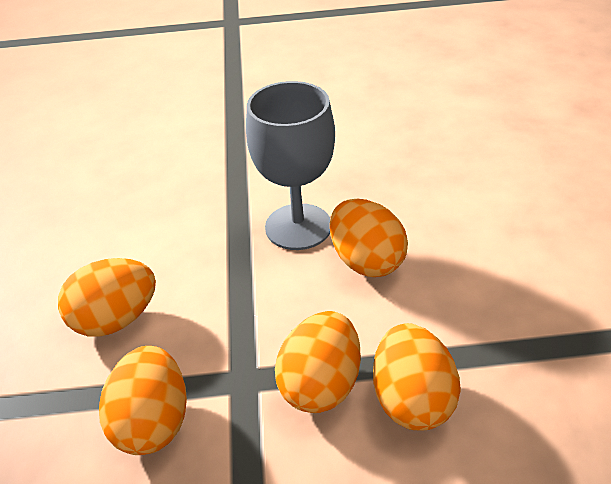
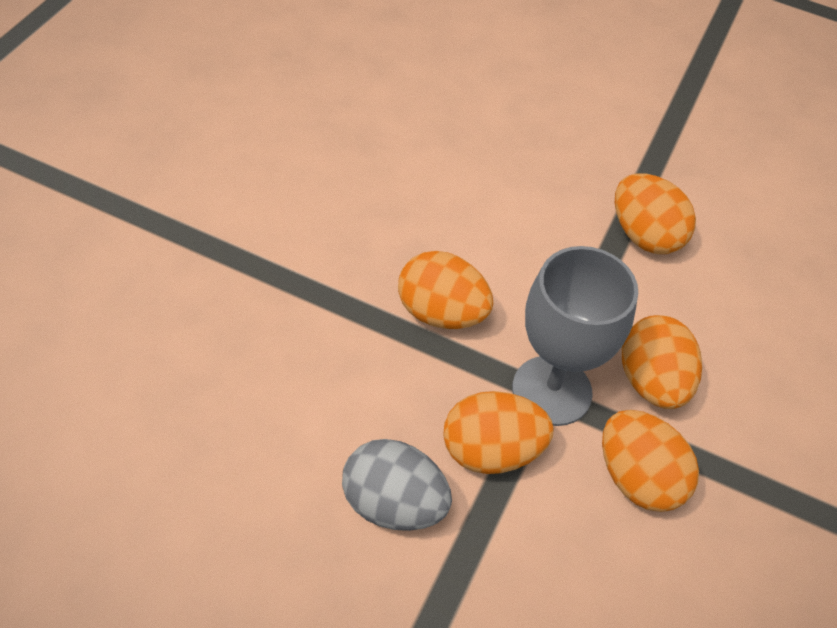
grey egg: 0 -> 1

